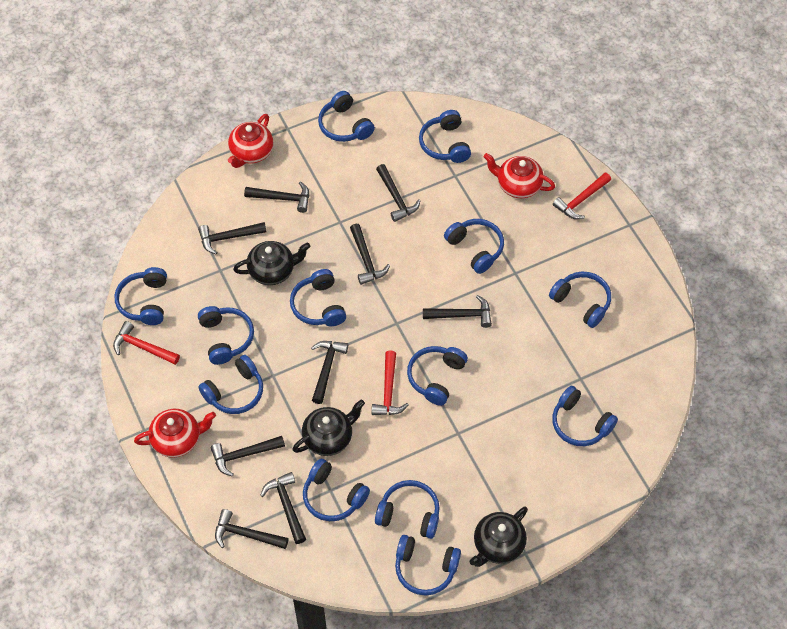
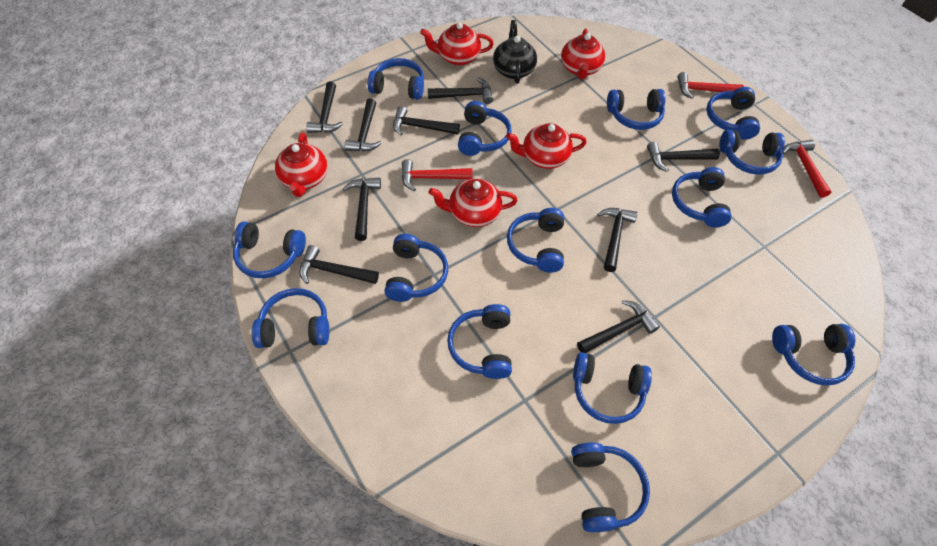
black teapot: 3 -> 1
blue headphones: 13 -> 14
red teapot: 3 -> 5

